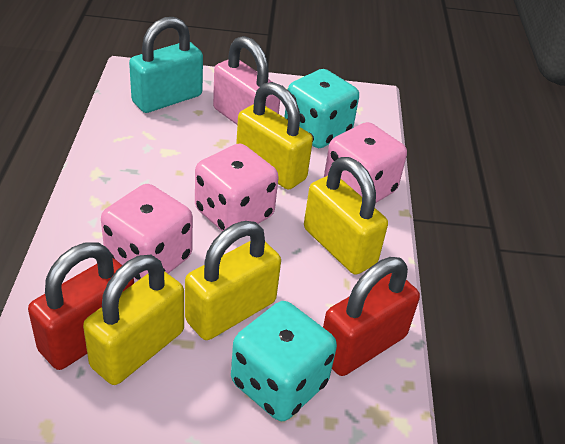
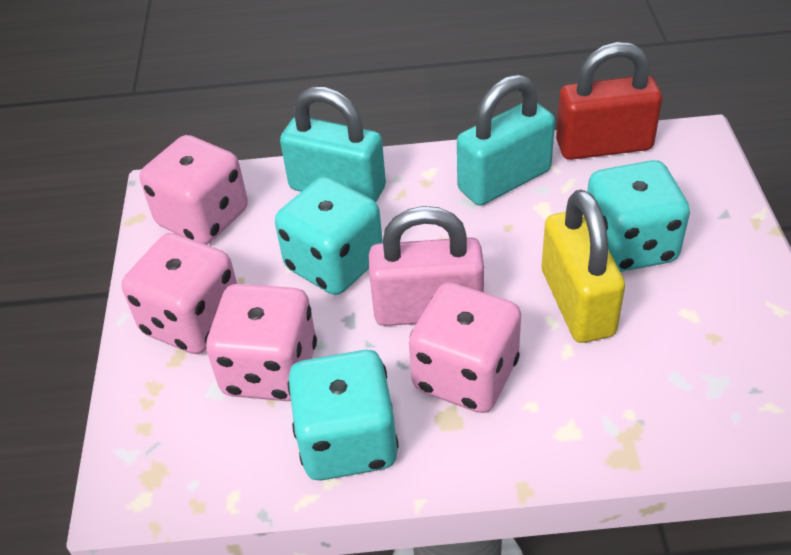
pink dice: 3 -> 4
red padlock: 2 -> 1
turquoise dice: 2 -> 3
turquoise padlock: 1 -> 2
yellow padlock: 4 -> 1

